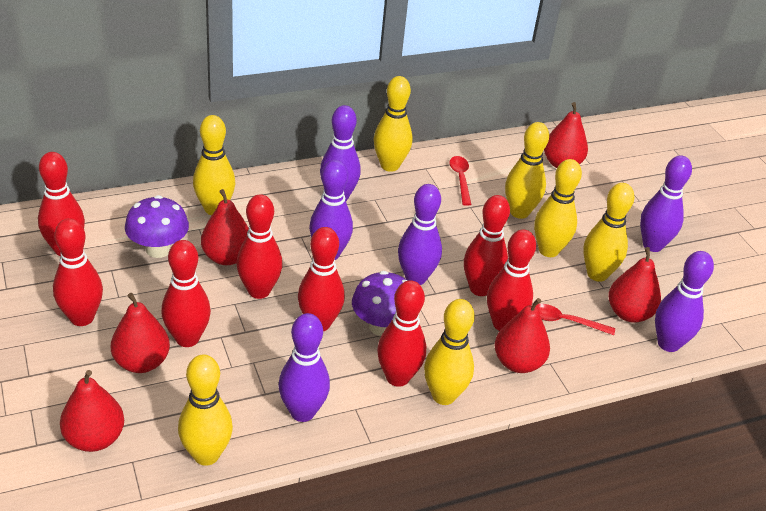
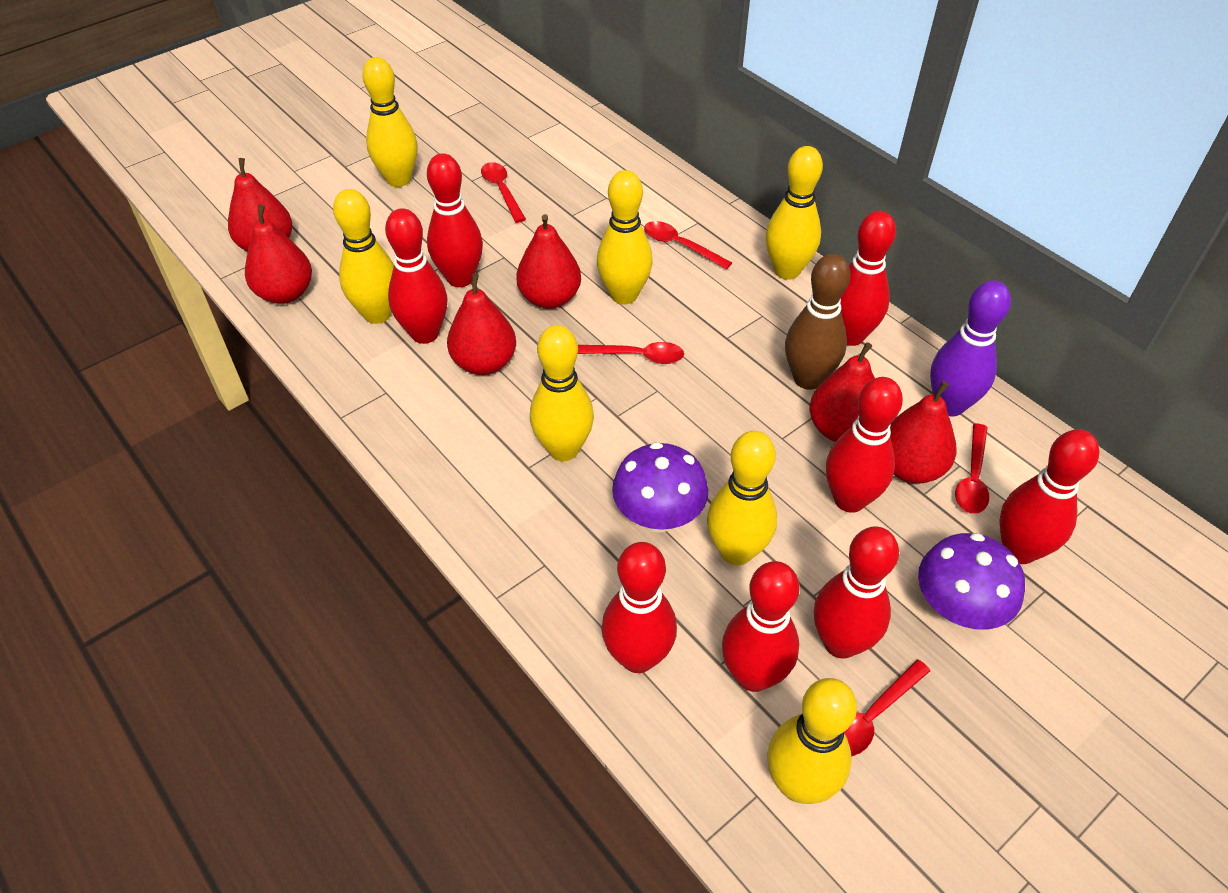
brown bowling pin: 0 -> 1
purple bowling pin: 6 -> 1
red spoon: 2 -> 5

